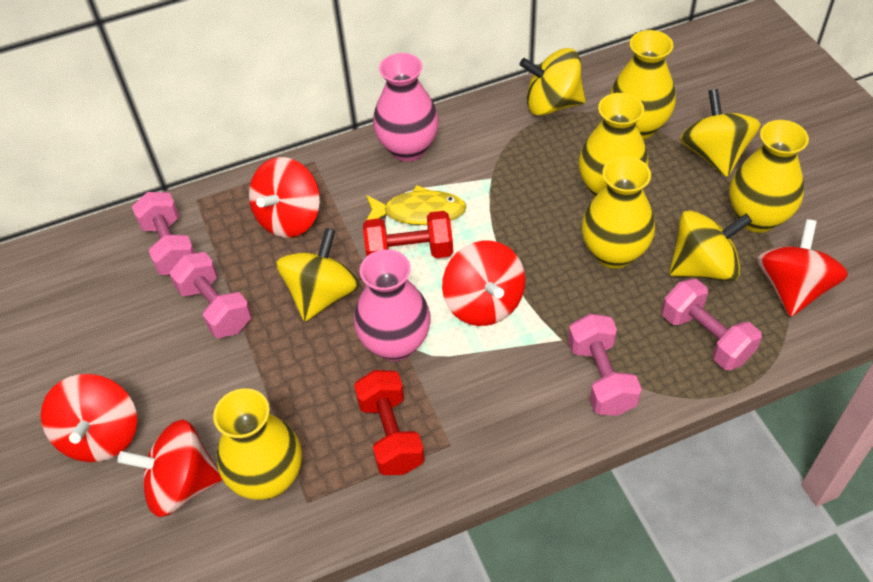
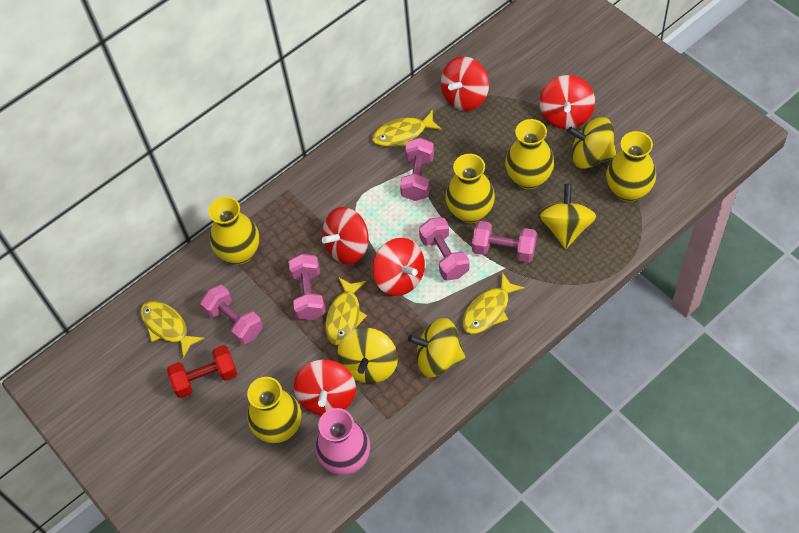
pink dumbbell: 4 -> 5
pink vase: 2 -> 1
red dumbbell: 2 -> 1
yellow fish: 1 -> 4

